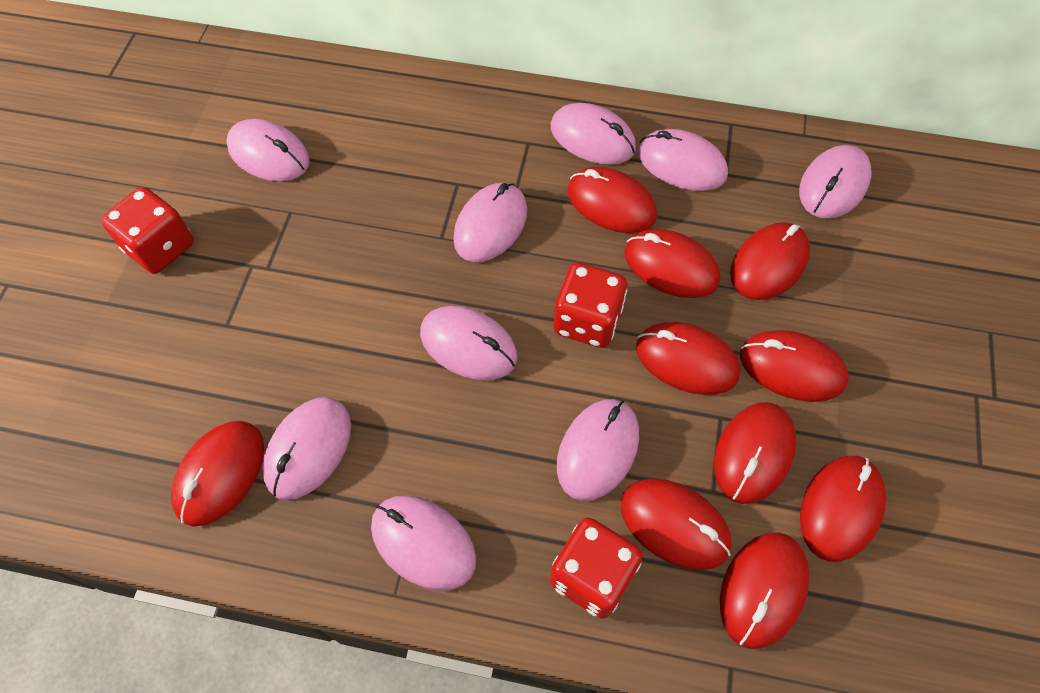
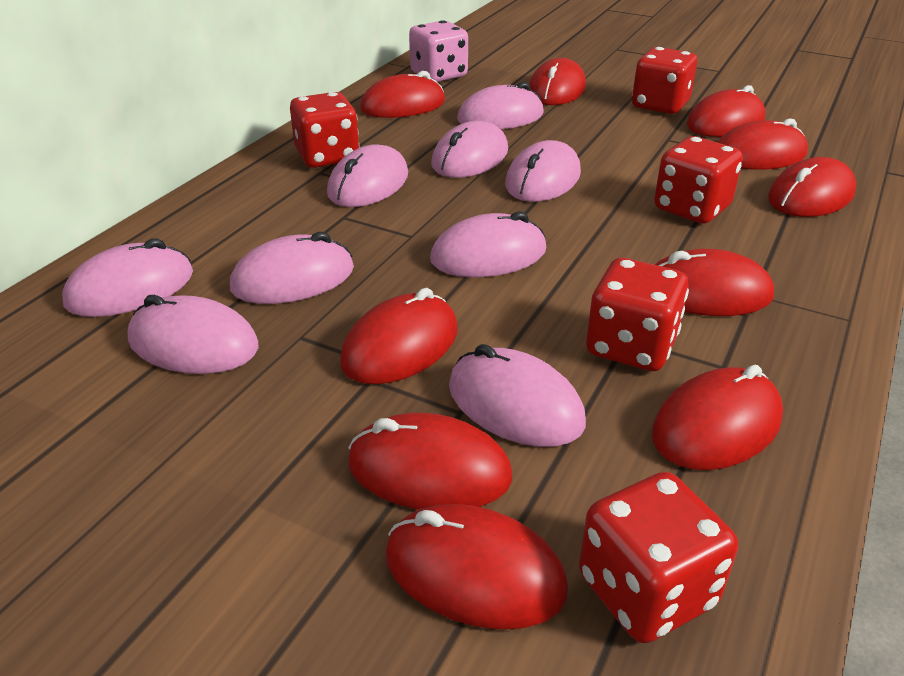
pink dice: 0 -> 1
red dice: 3 -> 5

